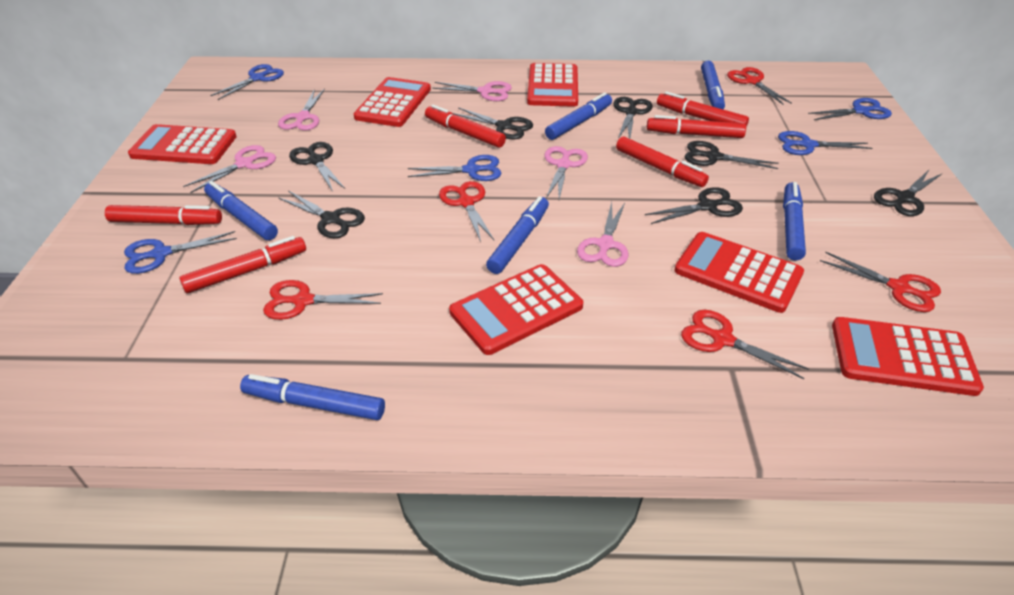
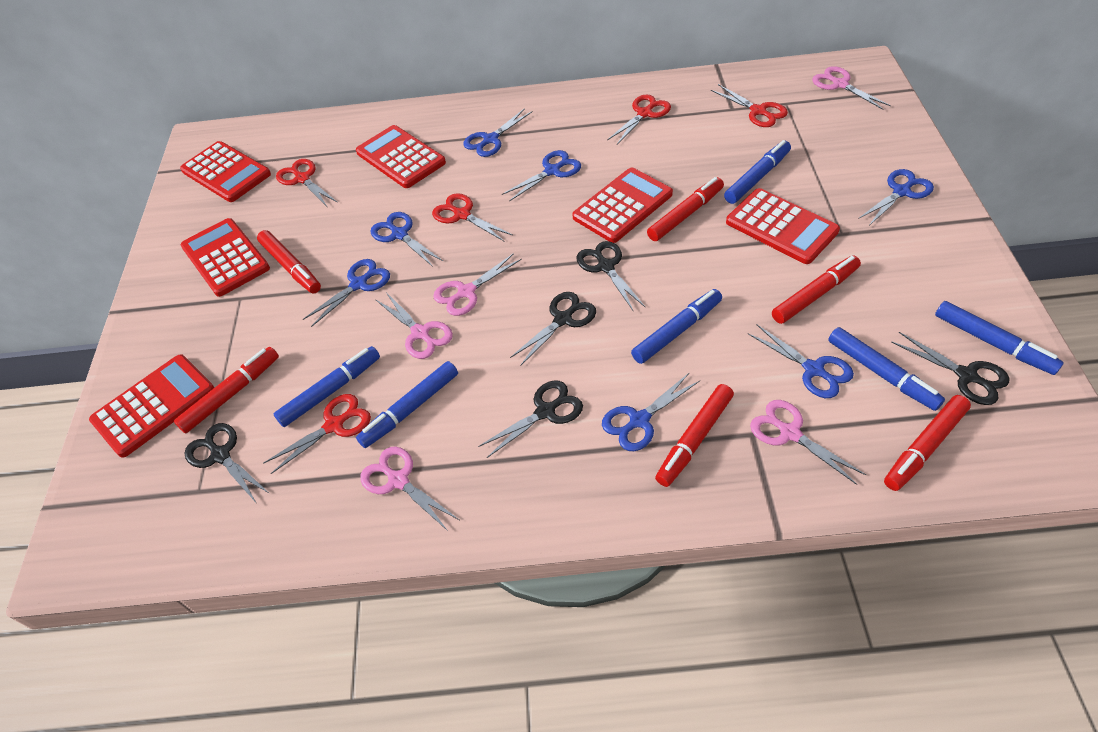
black scissors: 7 -> 5
blue scissors: 5 -> 7

